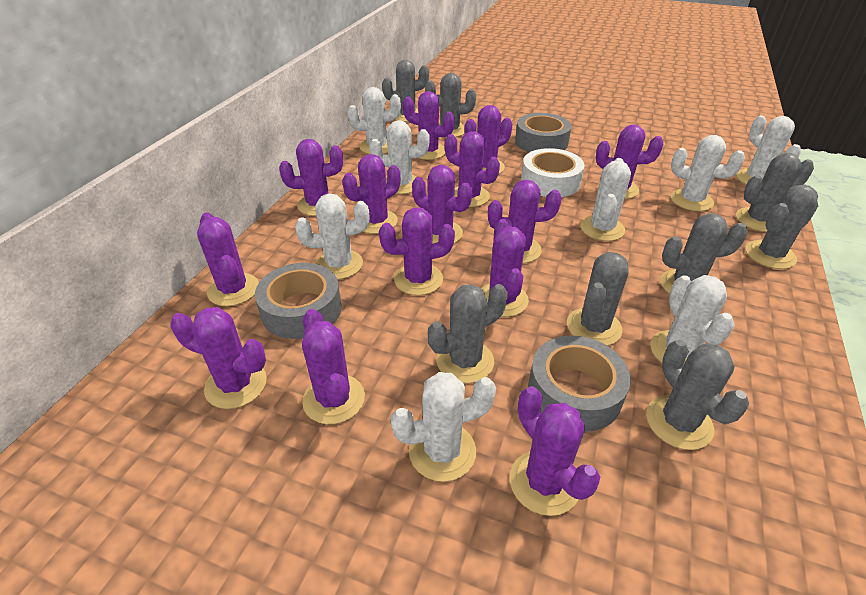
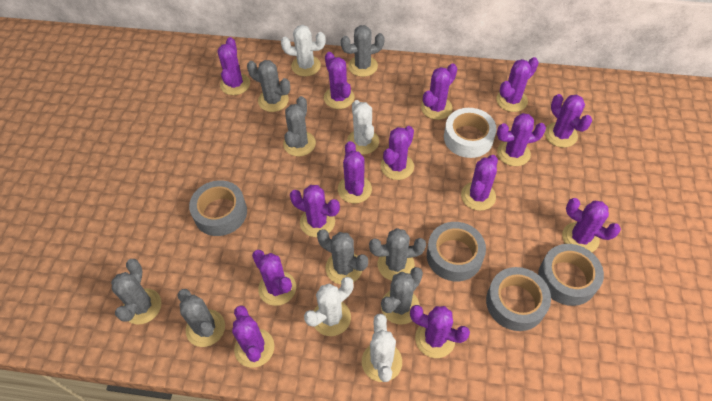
grey tape: 3 -> 4
white cactus: 8 -> 4

